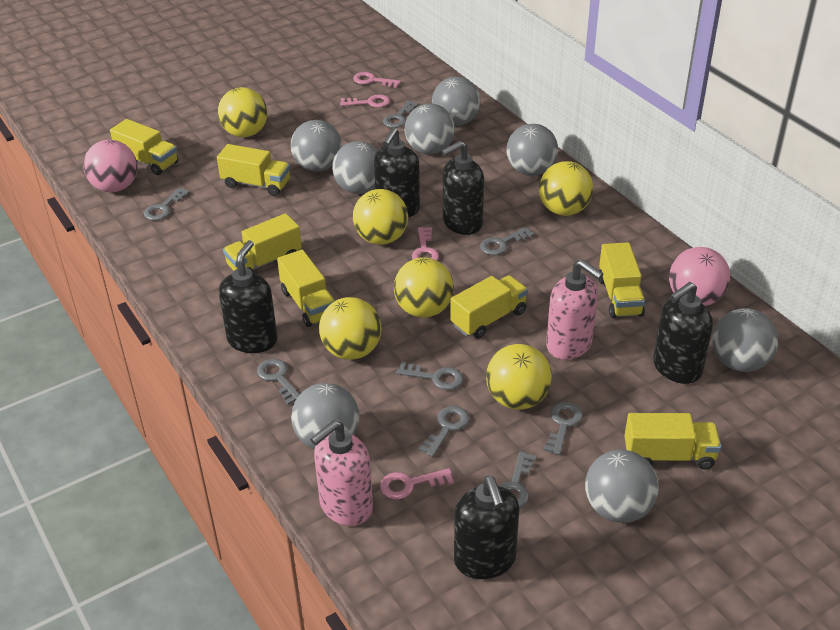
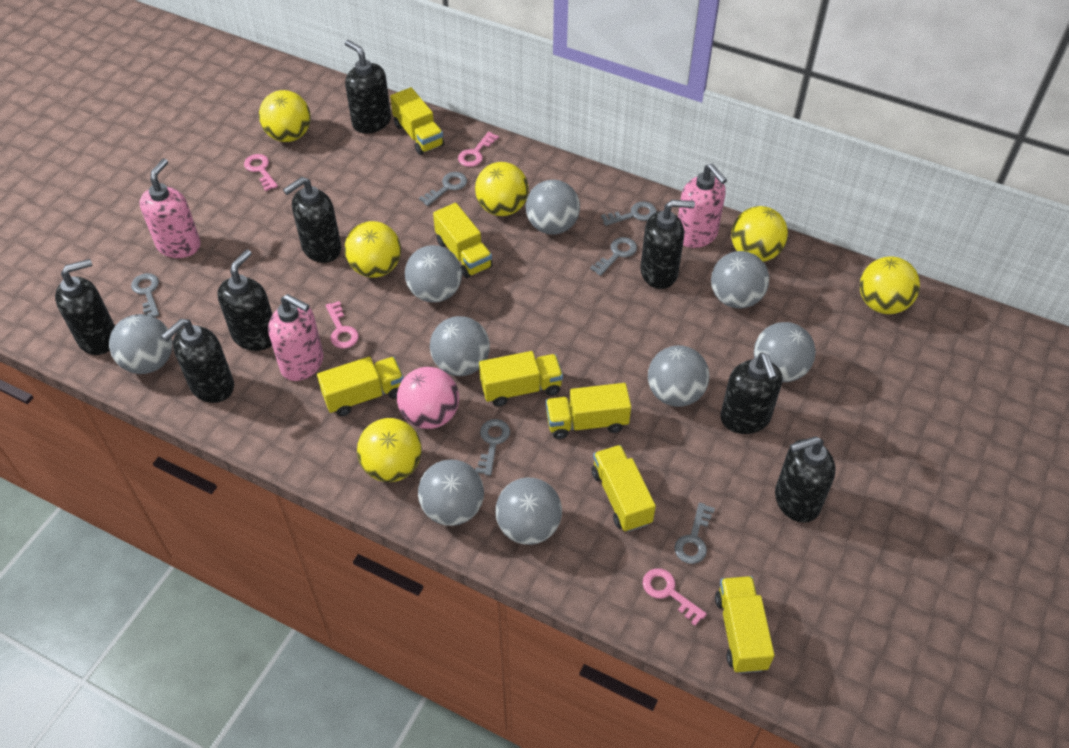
black soap dispenser: 5 -> 8
grey ball: 8 -> 9
grey key: 8 -> 6
pink ball: 2 -> 1
pink soap dispenser: 2 -> 3

